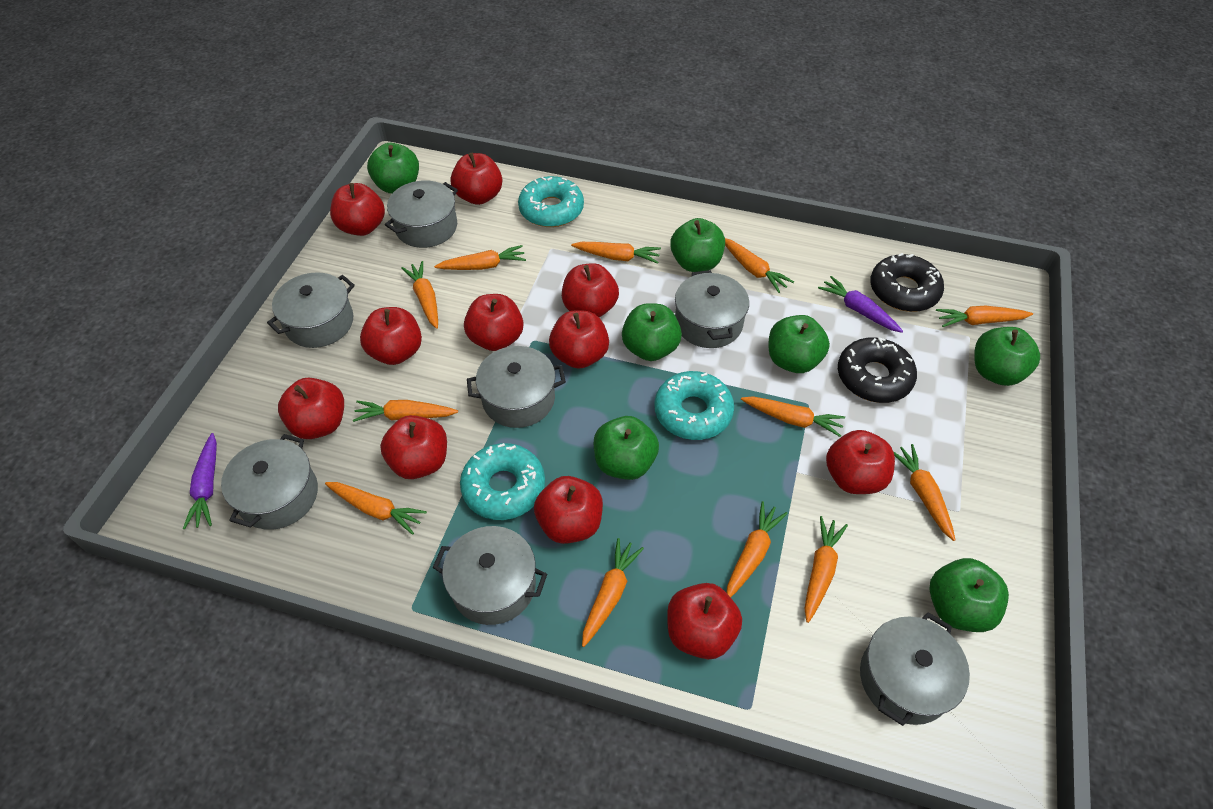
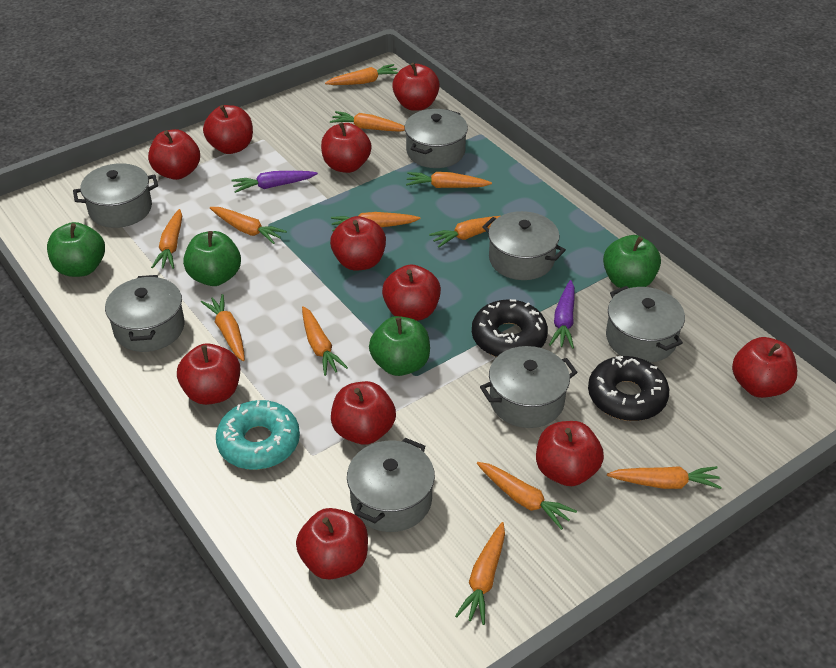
green apple: 7 -> 4
turquoise donut: 3 -> 1

